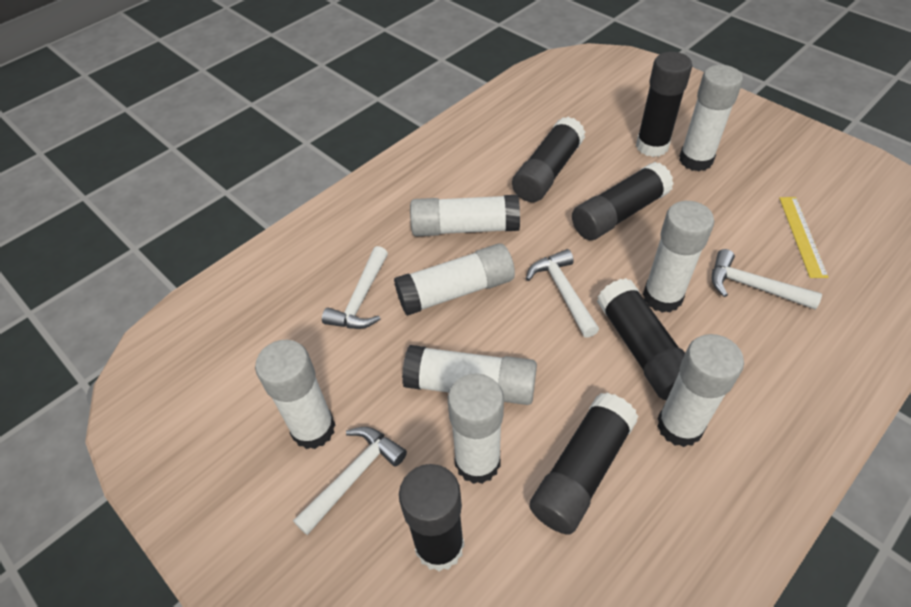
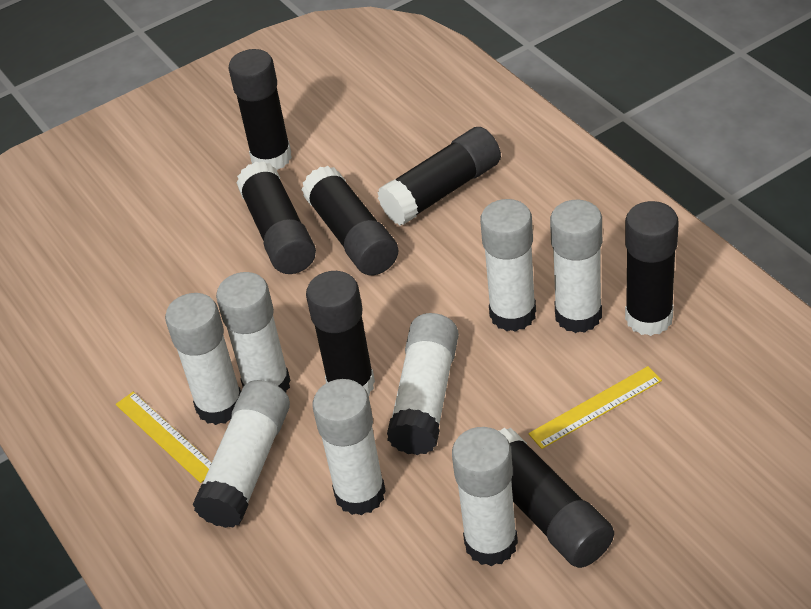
black glue stick: 6 -> 7
white hammer: 4 -> 0
yellow ruler: 1 -> 2

